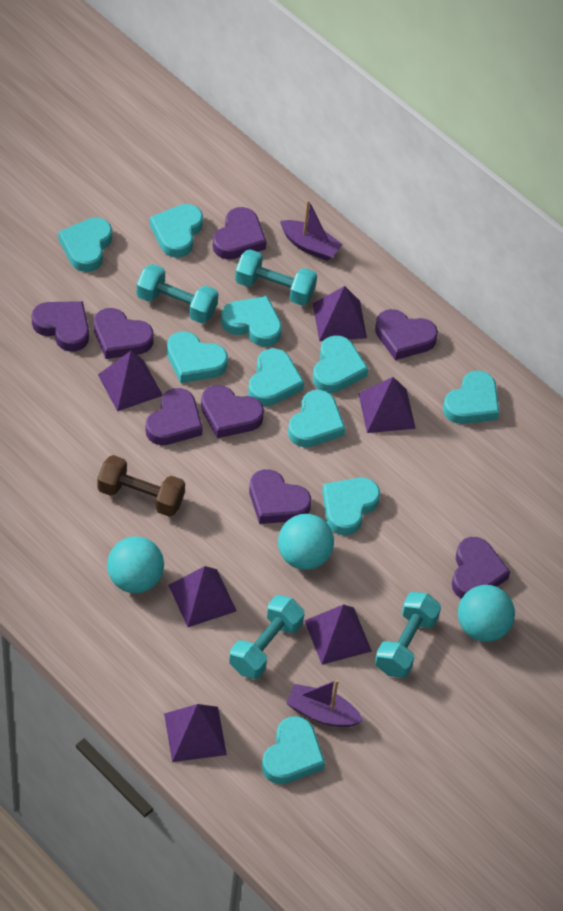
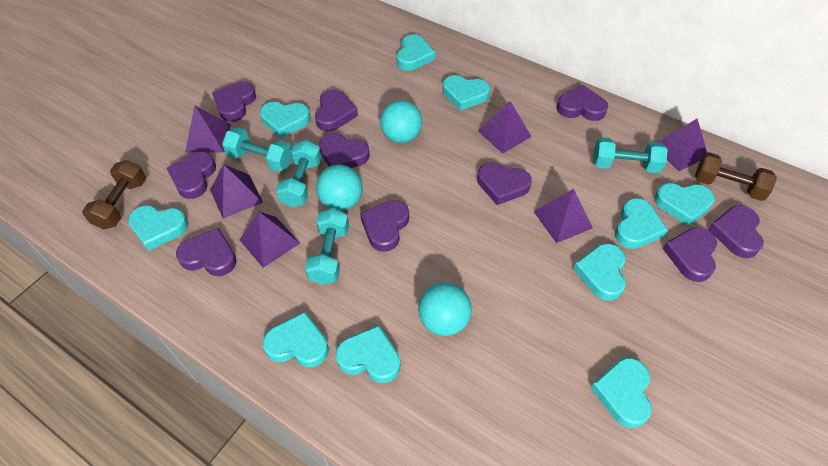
brown dumbbell: 1 -> 2
purple boat: 2 -> 0
purple heart: 8 -> 10

